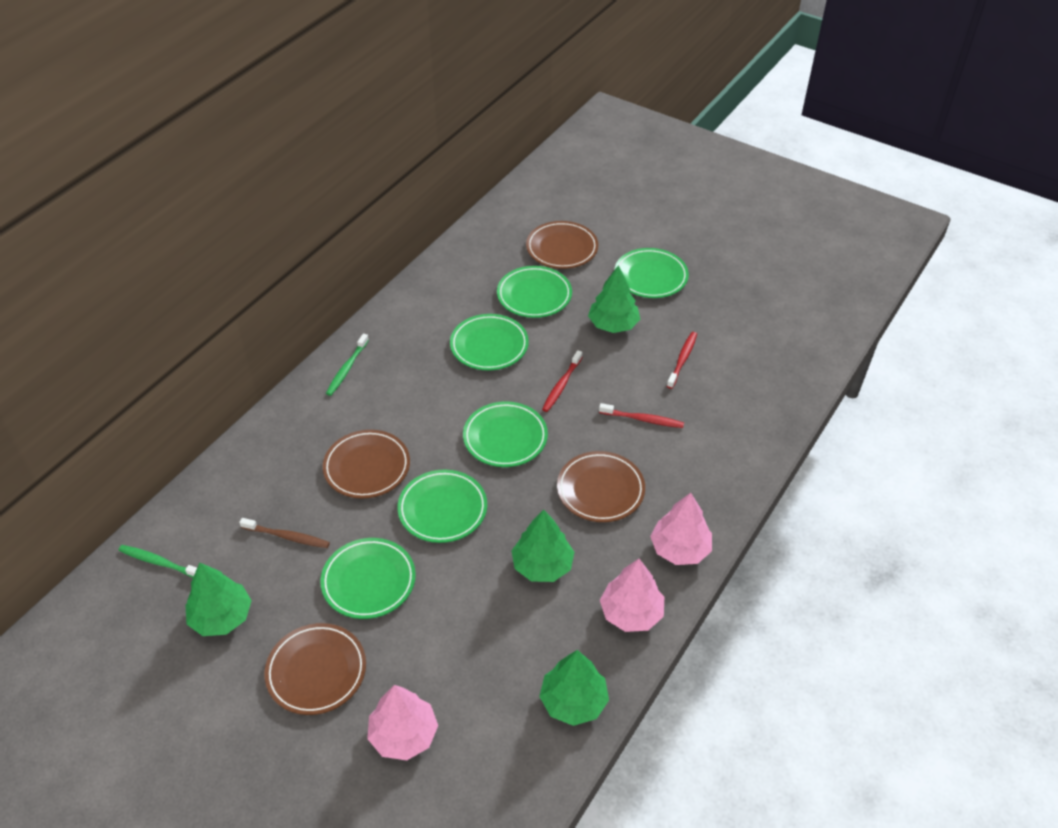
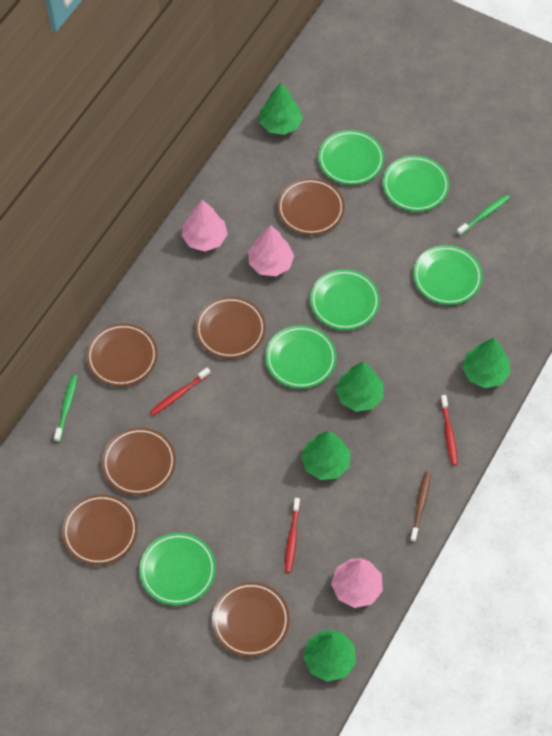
brown plate: 4 -> 6
green tree: 4 -> 5

